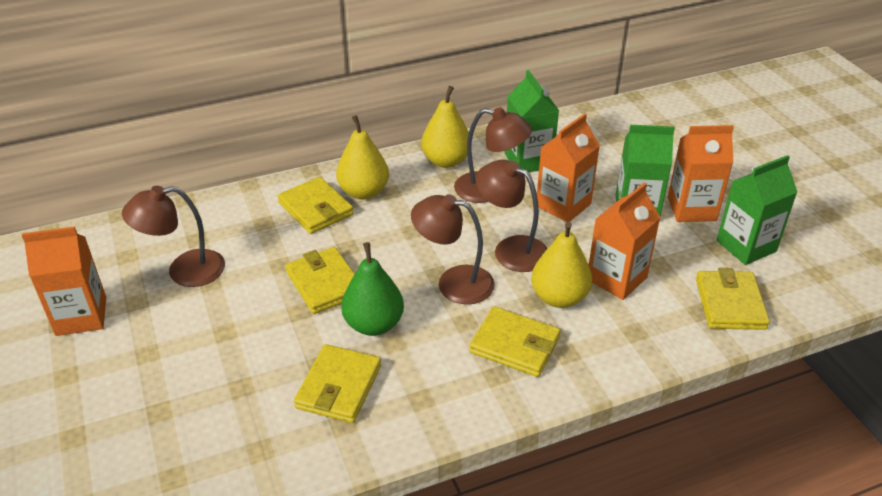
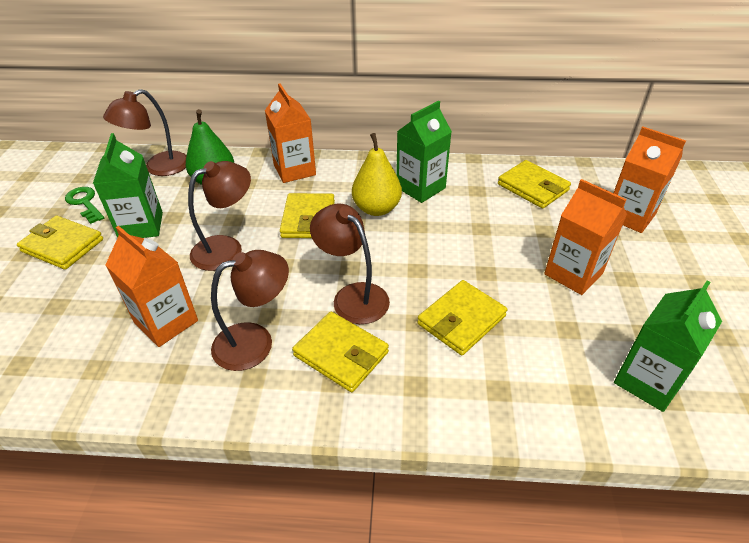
green key: 0 -> 1
yellow pear: 3 -> 1

